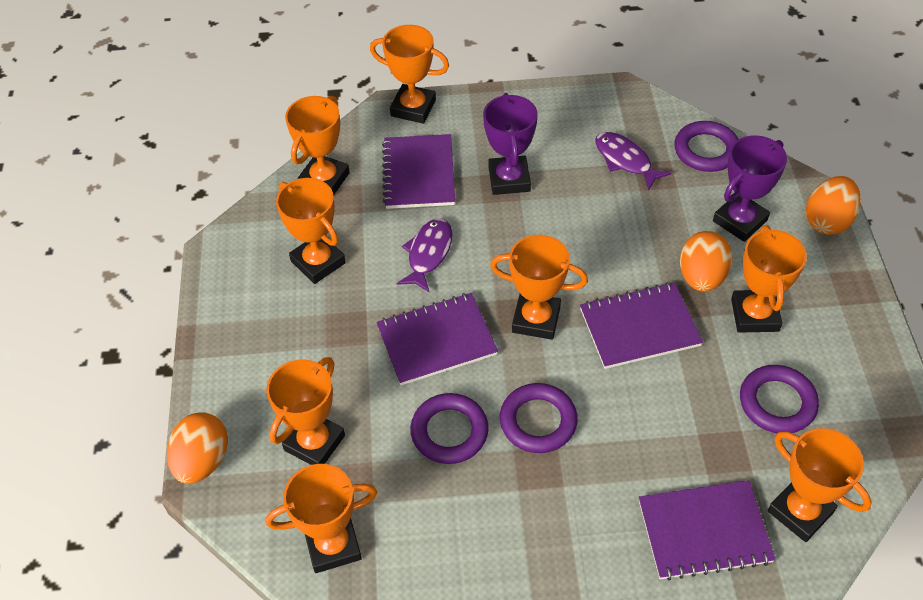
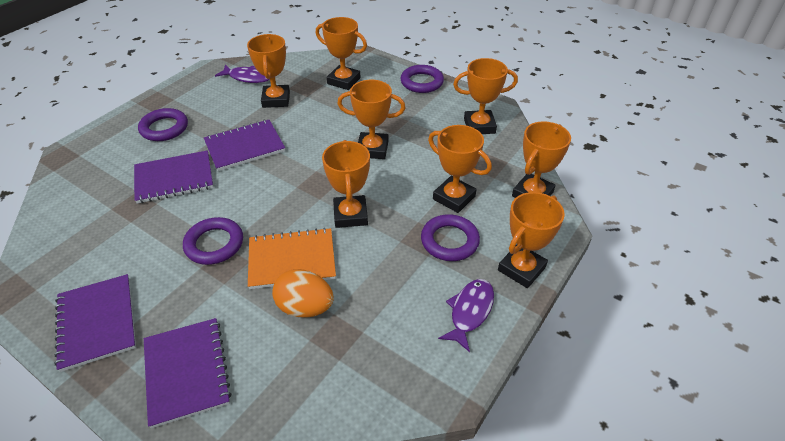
orange egg: 3 -> 1
orange notebook: 0 -> 1
purple trophy: 2 -> 0

